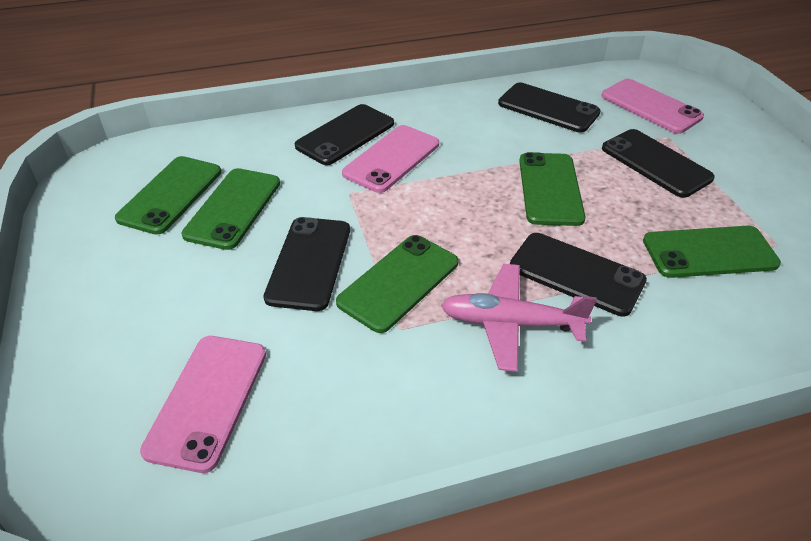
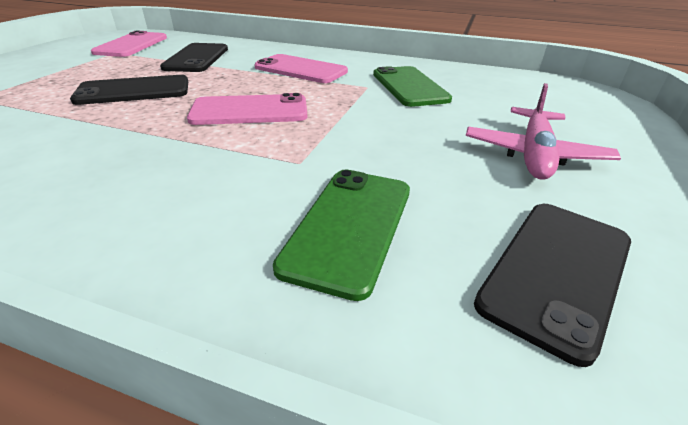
black phone: 5 -> 3
green phone: 5 -> 2

